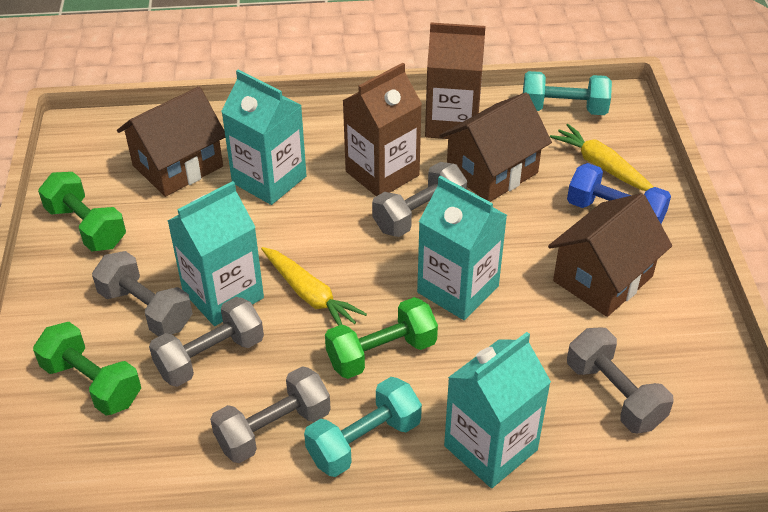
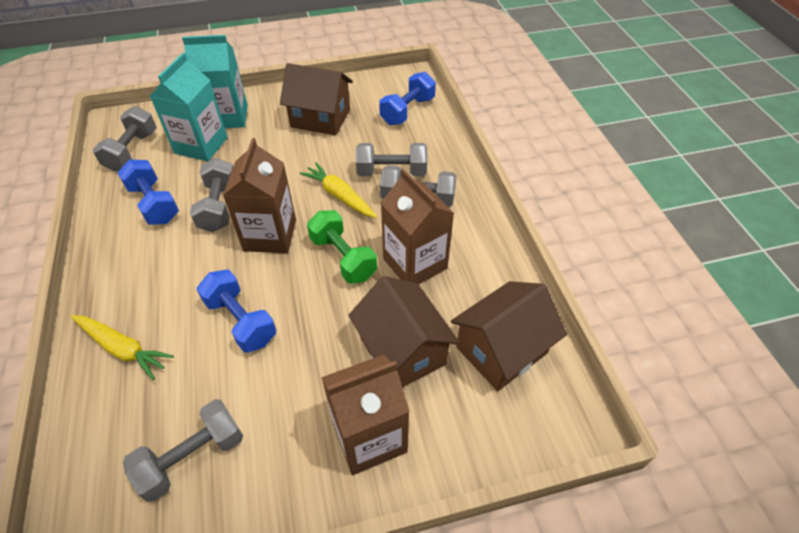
blue dumbbell: 1 -> 3
brown carton: 2 -> 3
green dumbbell: 3 -> 1
turquoise carton: 4 -> 2
turquoise dumbbell: 2 -> 0

